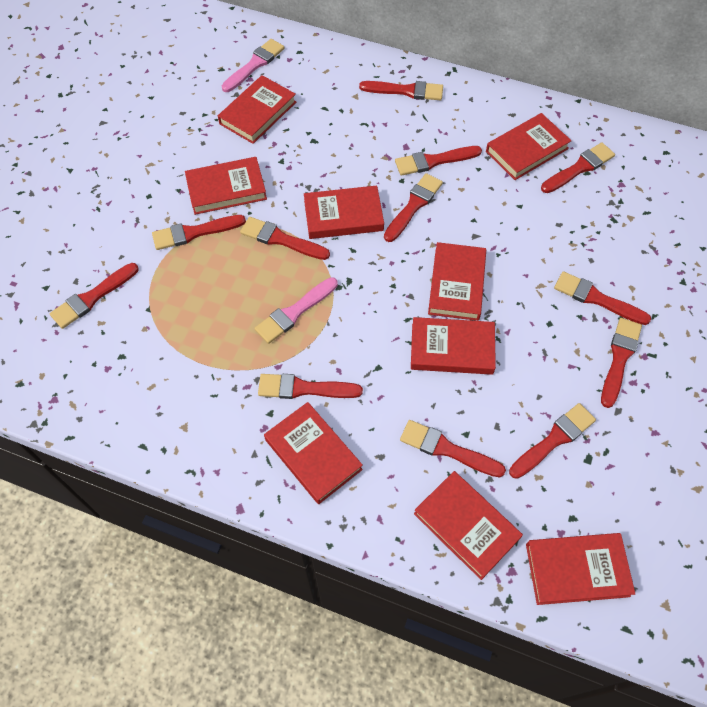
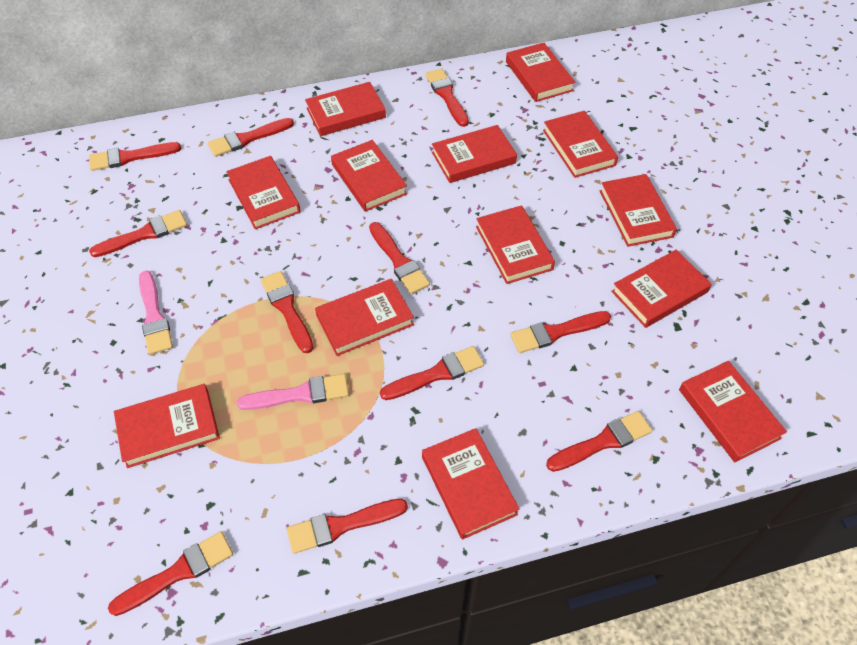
red book: 9 -> 13
red brush: 12 -> 11

